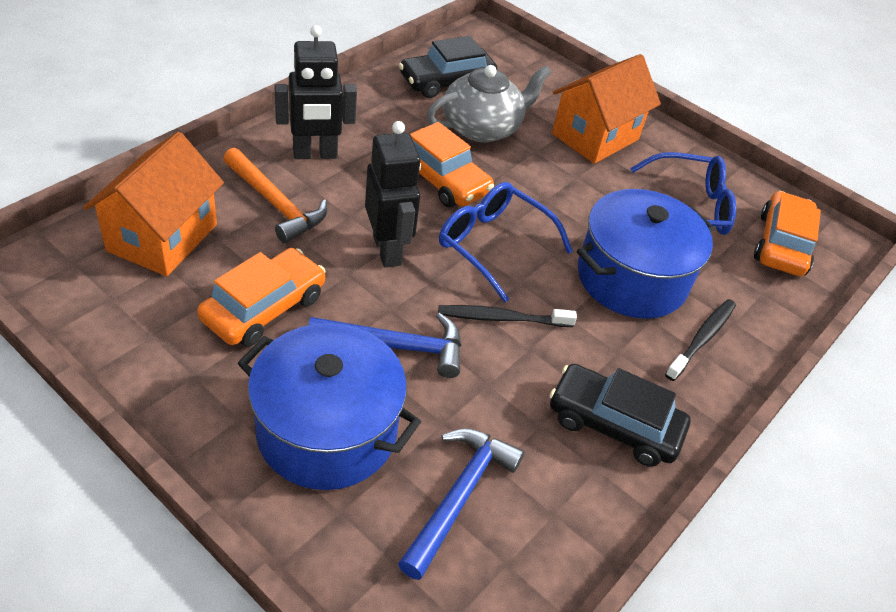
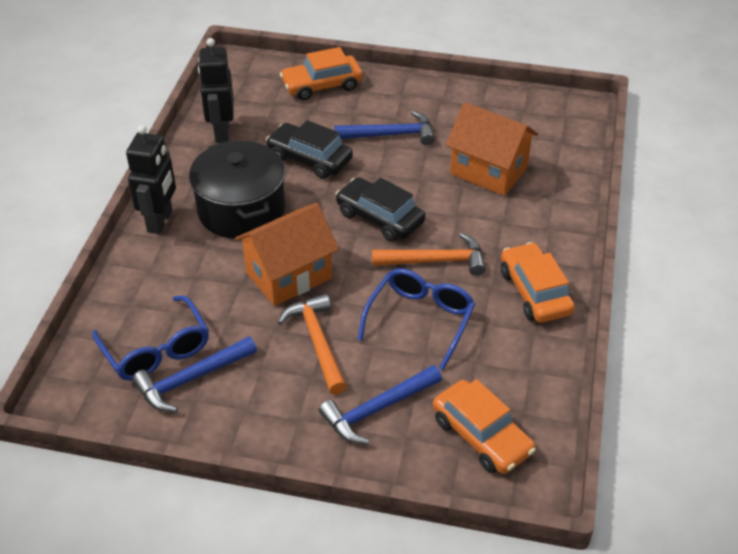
black pot: 0 -> 1
black toothbrush: 2 -> 0
blue hammer: 2 -> 3
blue pot: 2 -> 0
grey teapot: 1 -> 0
orange hammer: 1 -> 2

